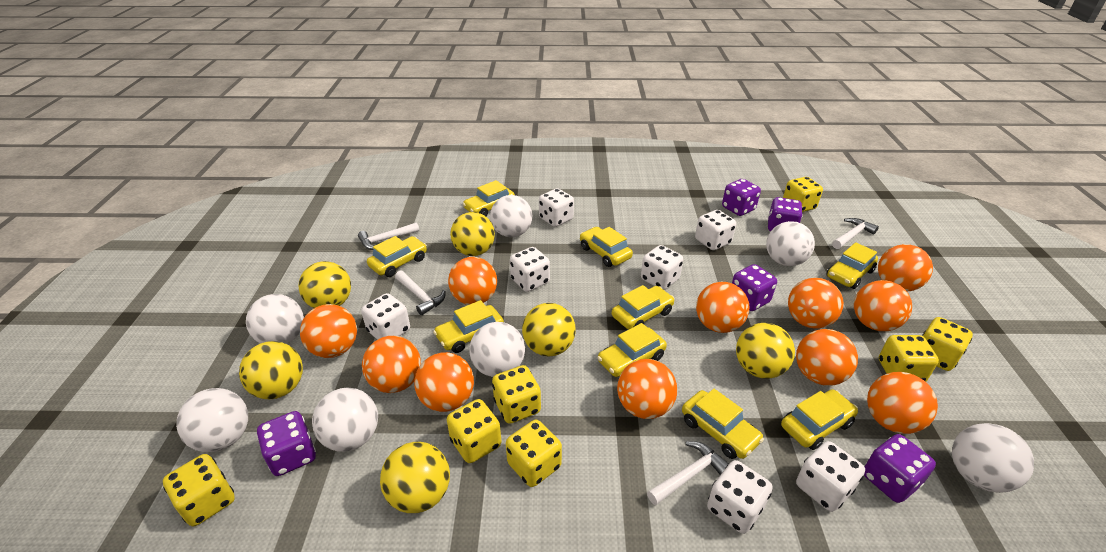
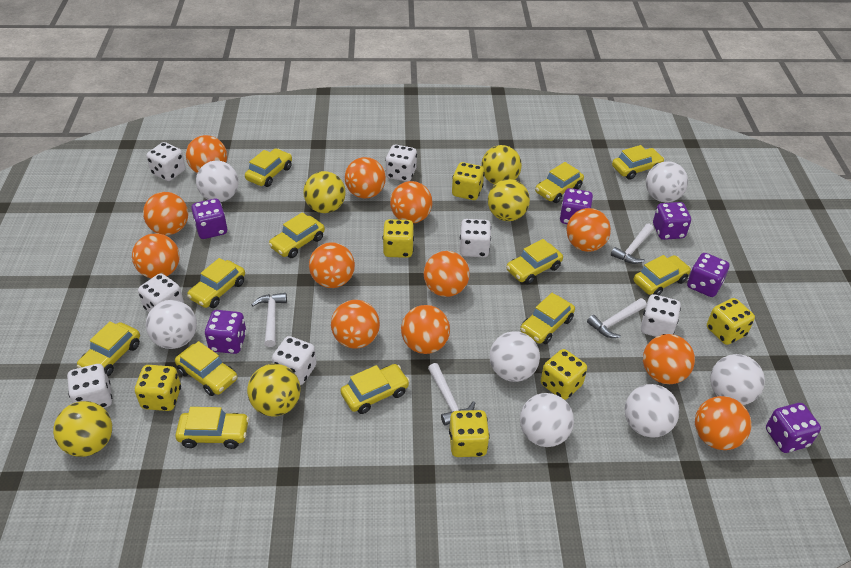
orange ball: 11 -> 12
purple dice: 5 -> 6
yellow ball: 6 -> 5
yellow car: 9 -> 12
yellow dice: 7 -> 6

